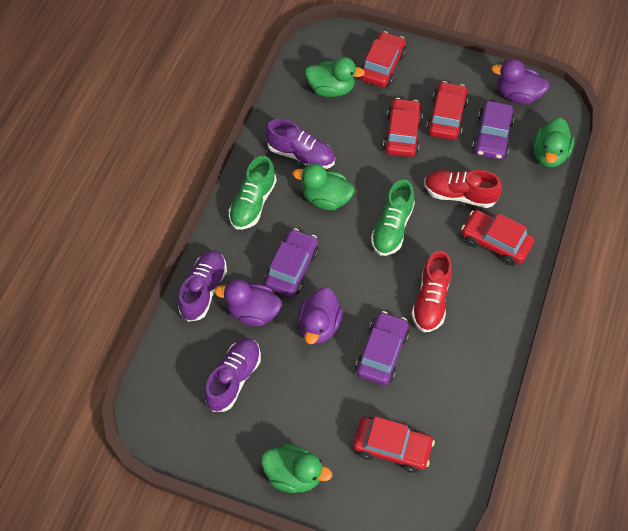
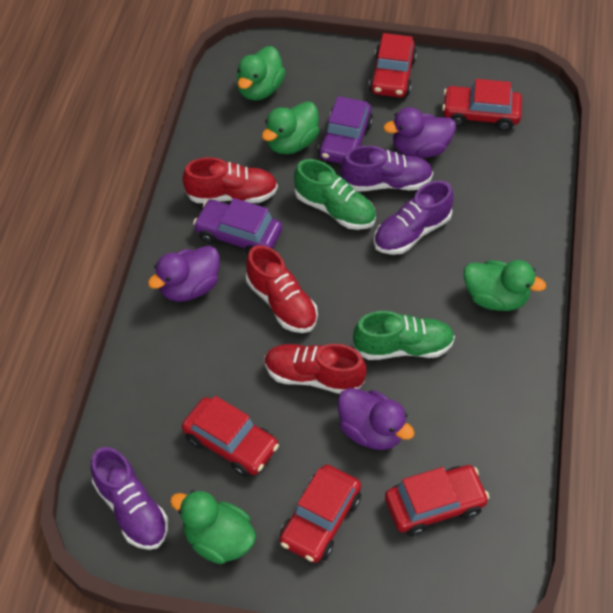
purple car: 3 -> 2
red shoe: 2 -> 3

